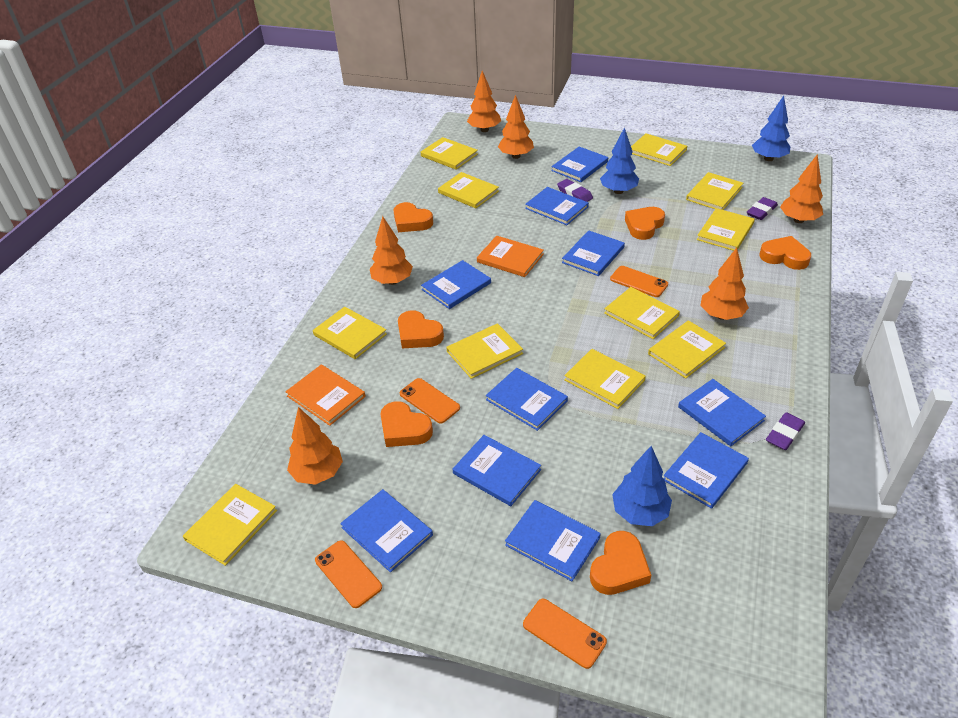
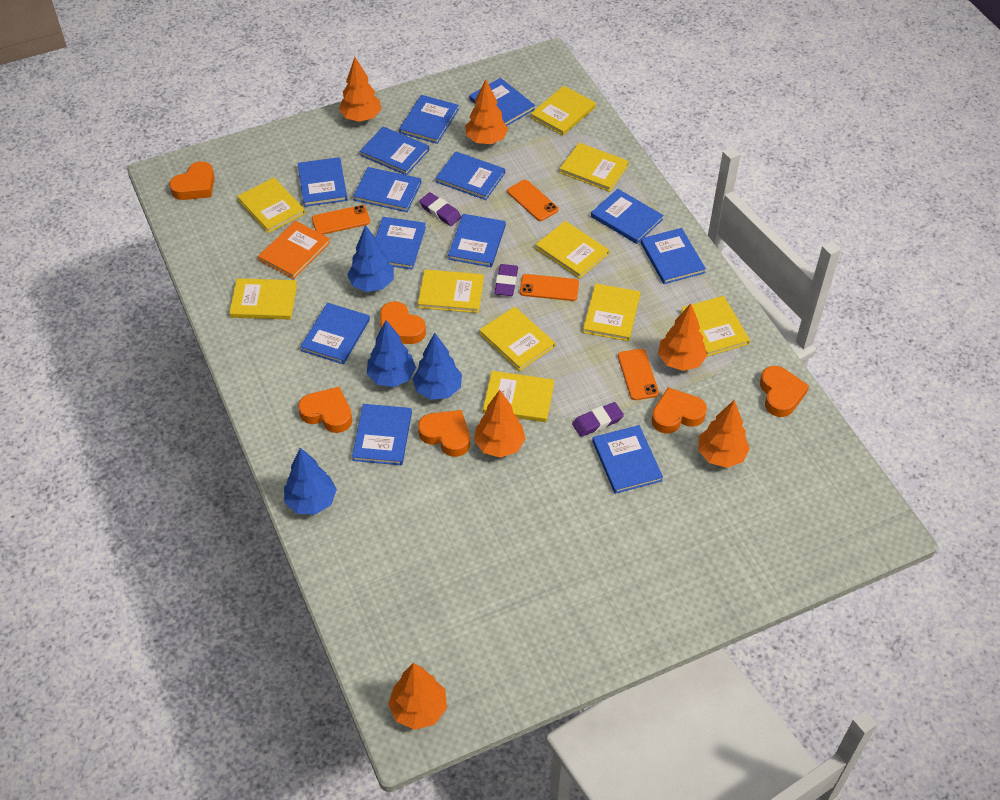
blue book: 10 -> 13
blue tree: 3 -> 4
orange book: 2 -> 1
yellow book: 11 -> 10

